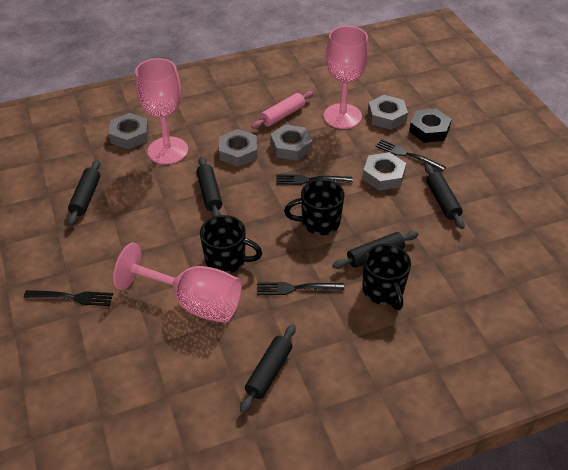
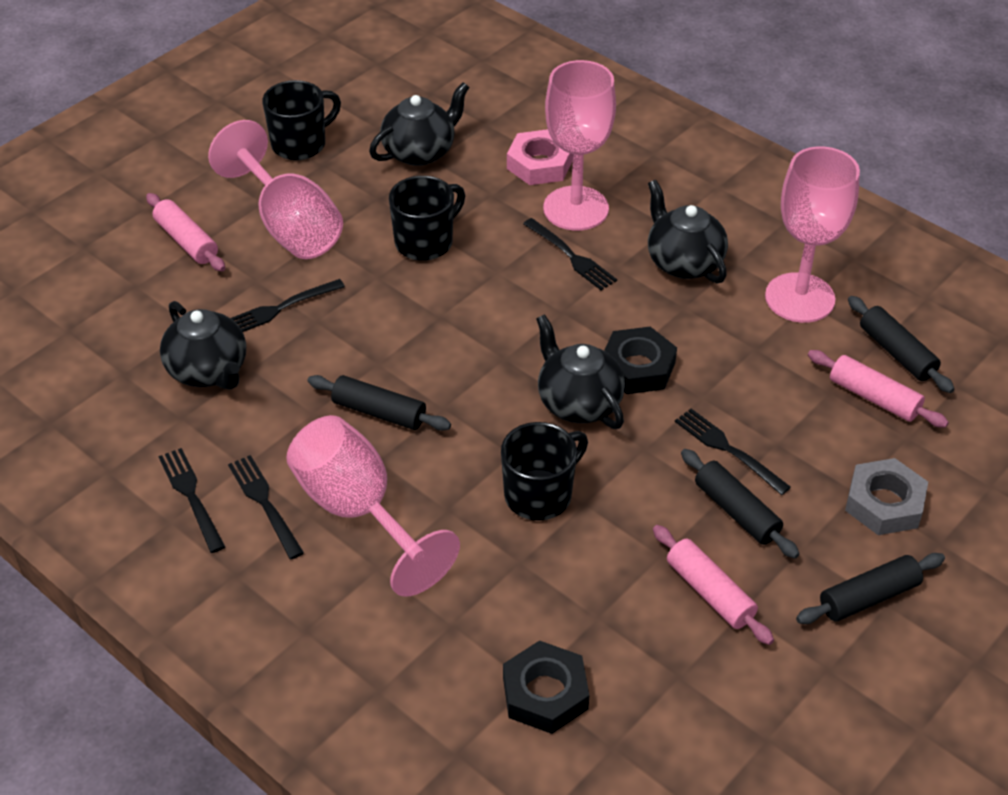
black fork: 4 -> 5
black nut: 1 -> 2
black rolling pin: 5 -> 4
black teapot: 0 -> 4
grey nut: 5 -> 1
pink goblet: 3 -> 4
pink nut: 0 -> 1
pink rolling pin: 1 -> 3

